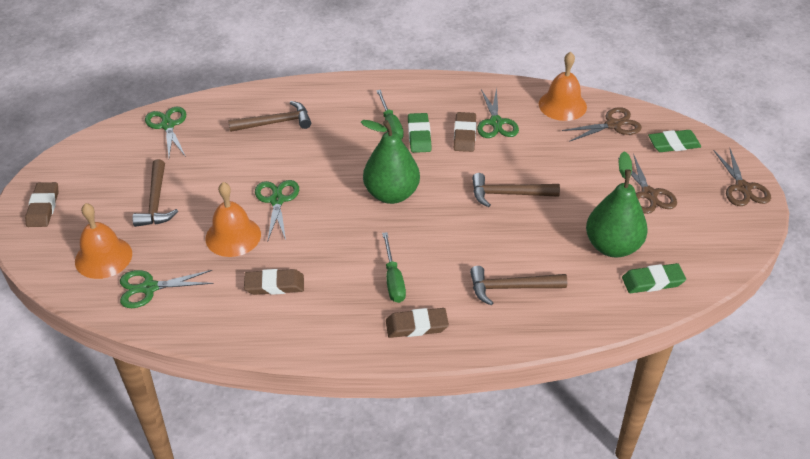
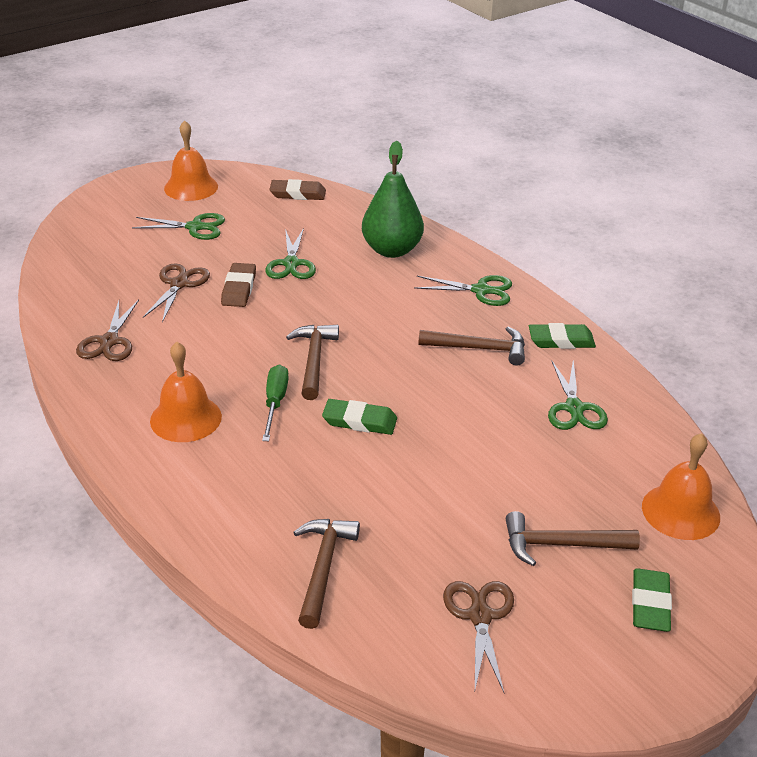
brown eraser: 4 -> 2
green pear: 2 -> 1
green screwdriver: 2 -> 1

